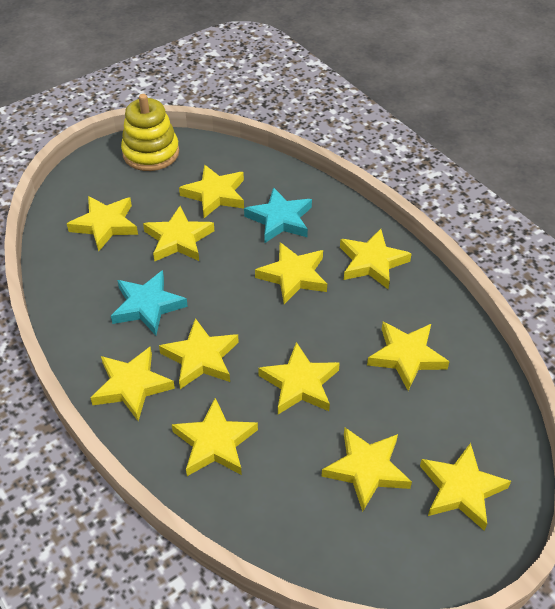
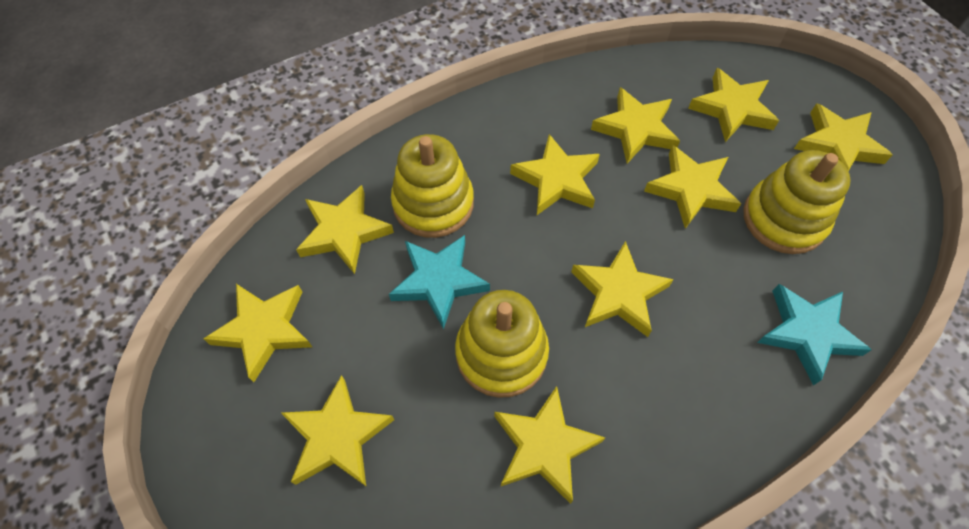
yellow stacking toy: 1 -> 3
yellow star: 12 -> 10

